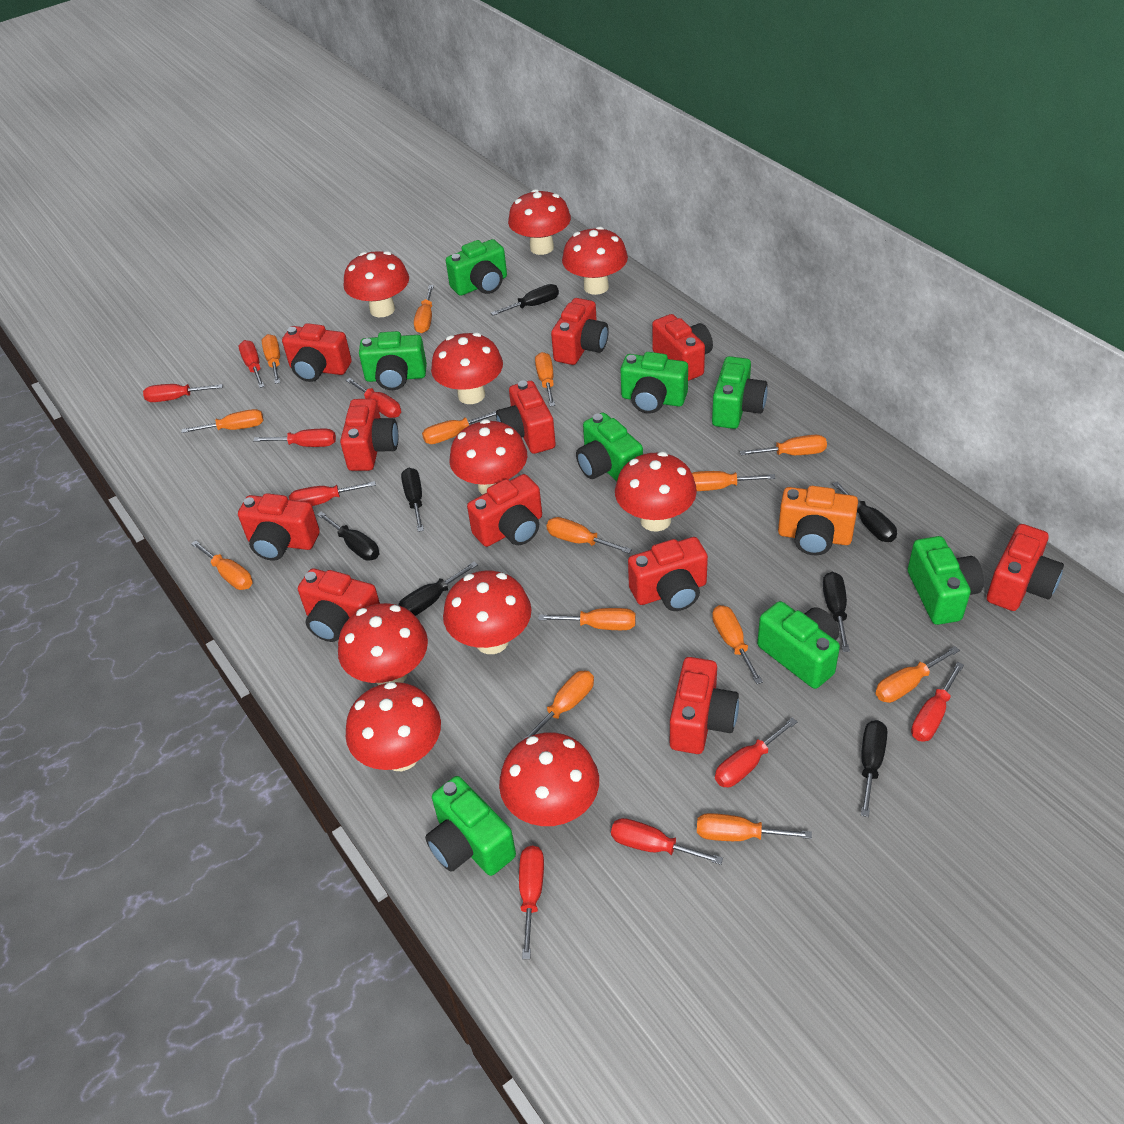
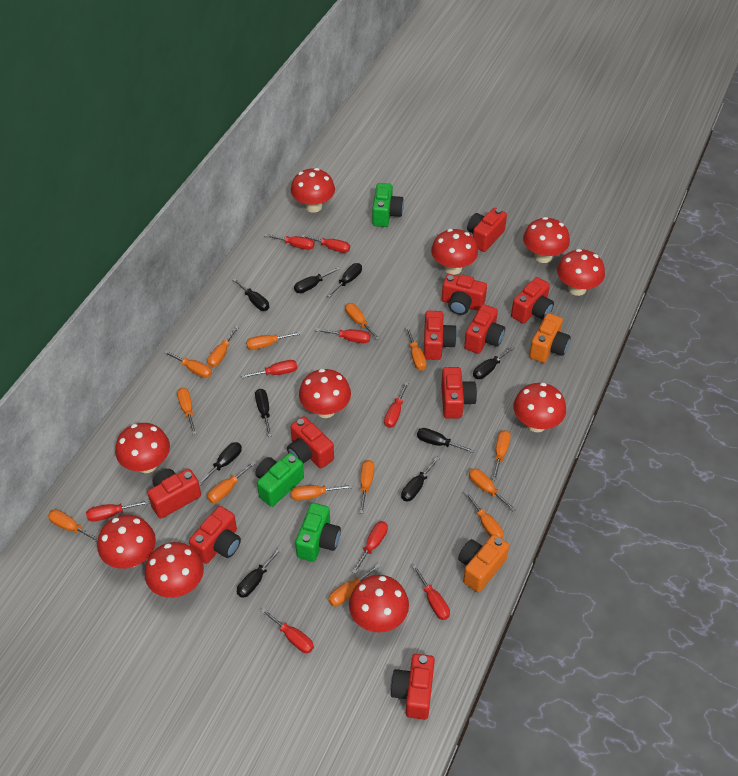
black screwdriver: 7 -> 9
green camera: 8 -> 3
orange camera: 1 -> 2
red camera: 11 -> 10

